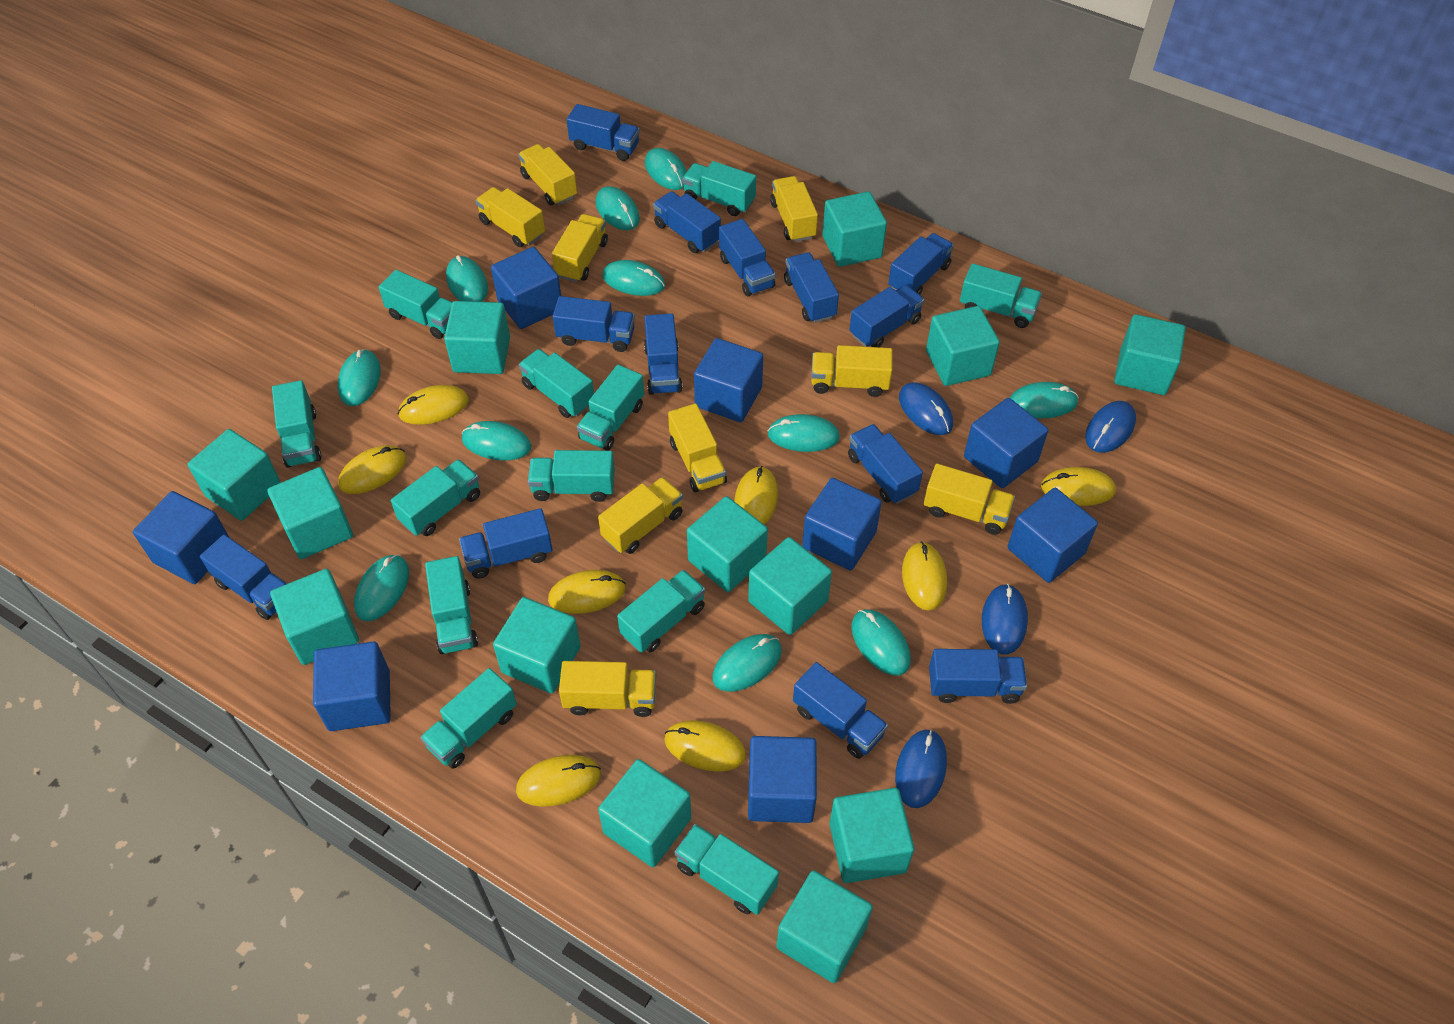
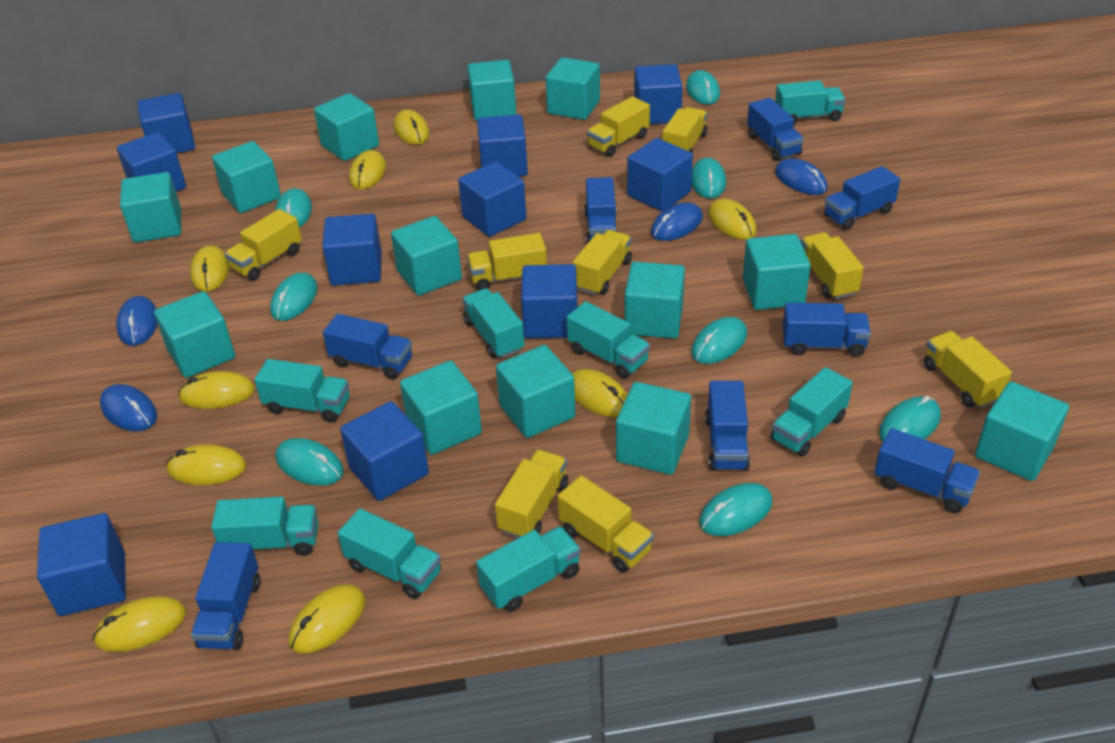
blue cube: 8 -> 10
blue truck: 13 -> 8
turquoise mouse: 11 -> 8
turquoise truck: 12 -> 8
yellow mouse: 8 -> 9

